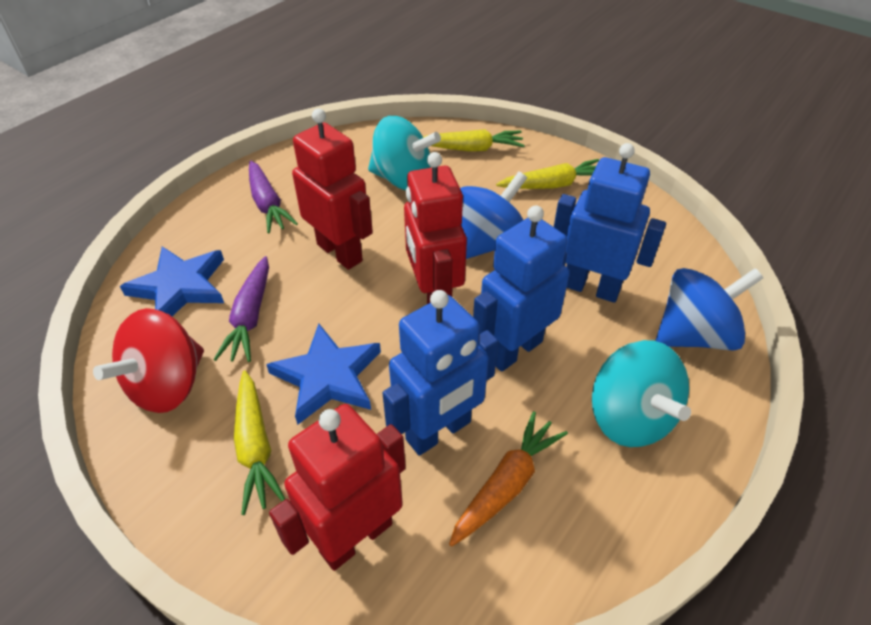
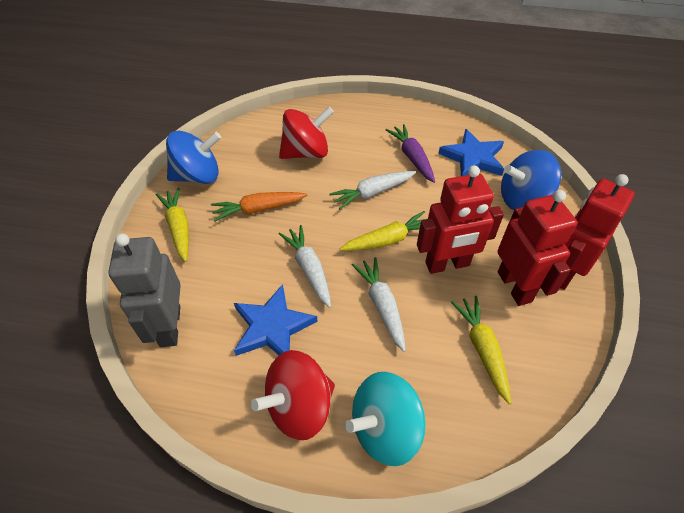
blue robot: 3 -> 0
grey robot: 0 -> 1
purple carrot: 2 -> 1
red spinning top: 1 -> 2
turquoise spinning top: 2 -> 1
white carrot: 0 -> 3

